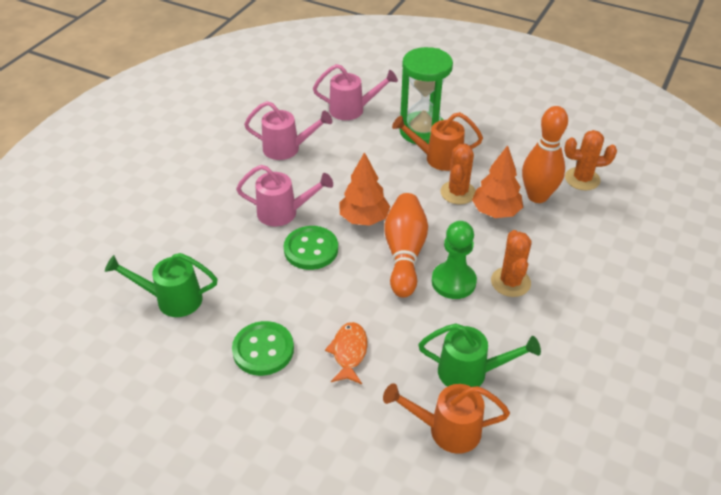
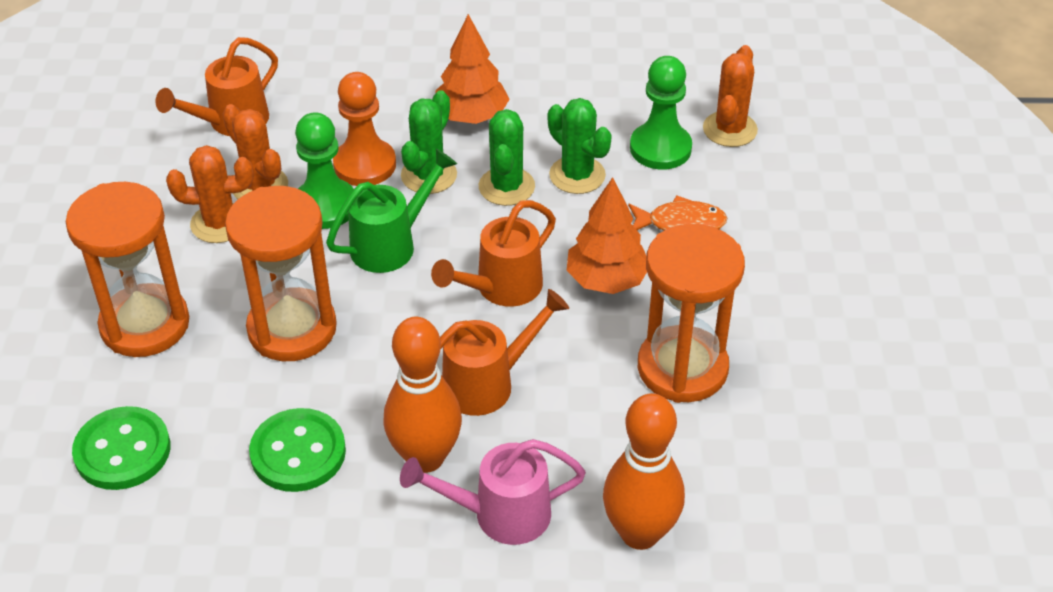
green cactus: 0 -> 3
green hourglass: 1 -> 0
green pawn: 1 -> 2
green watering can: 2 -> 1
orange hourglass: 0 -> 3
orange pawn: 0 -> 1
orange watering can: 2 -> 3
pink watering can: 3 -> 1

